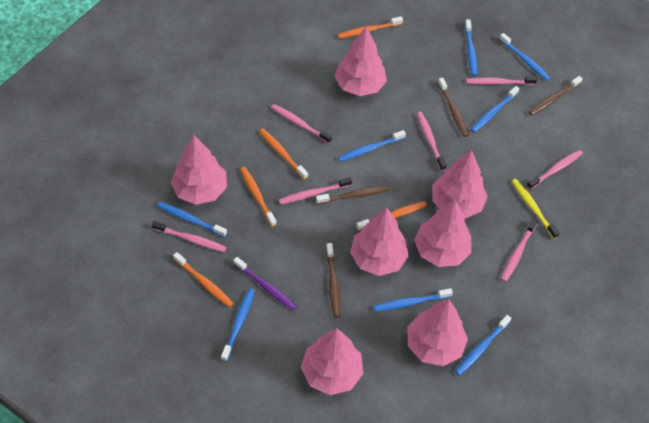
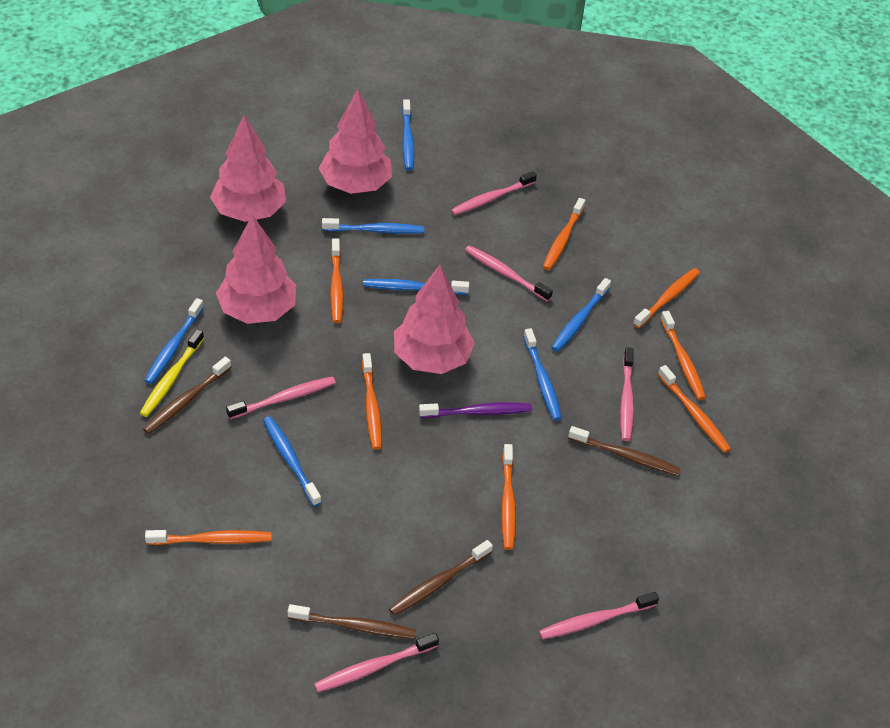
blue toothbrush: 8 -> 7
orange toothbrush: 5 -> 8
pink toothbrush: 7 -> 6
pink tree: 7 -> 4

